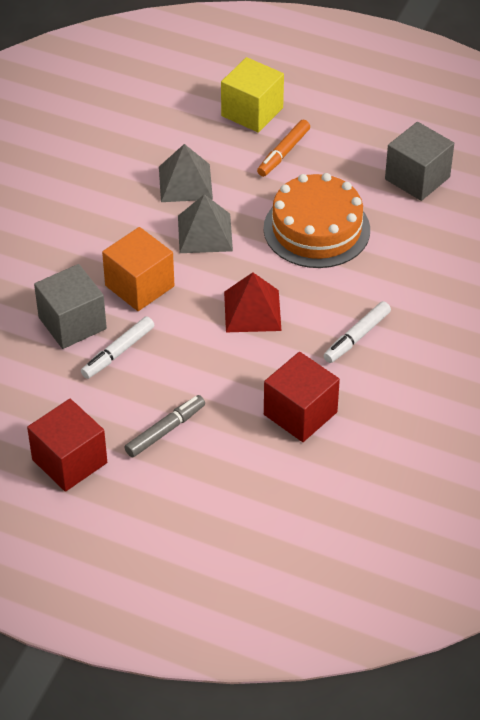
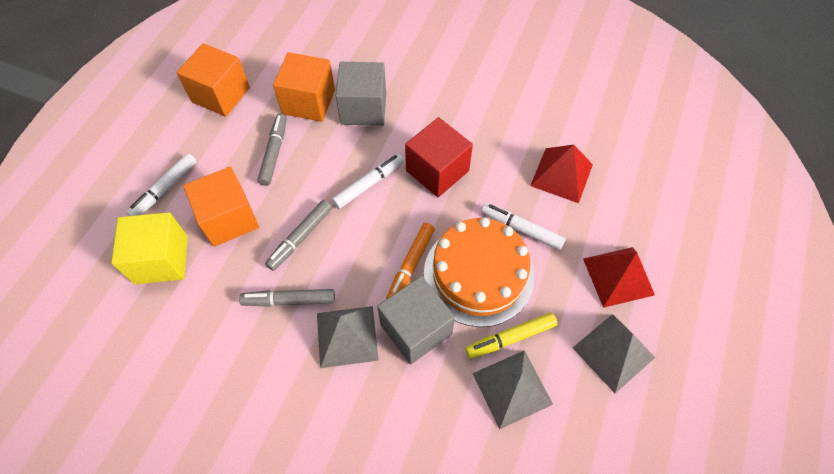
grey marker: 1 -> 3
grey pyramid: 2 -> 3
orange cube: 1 -> 3
red cube: 2 -> 1
red pyramid: 1 -> 2
white marker: 2 -> 3
yellow marker: 0 -> 1

